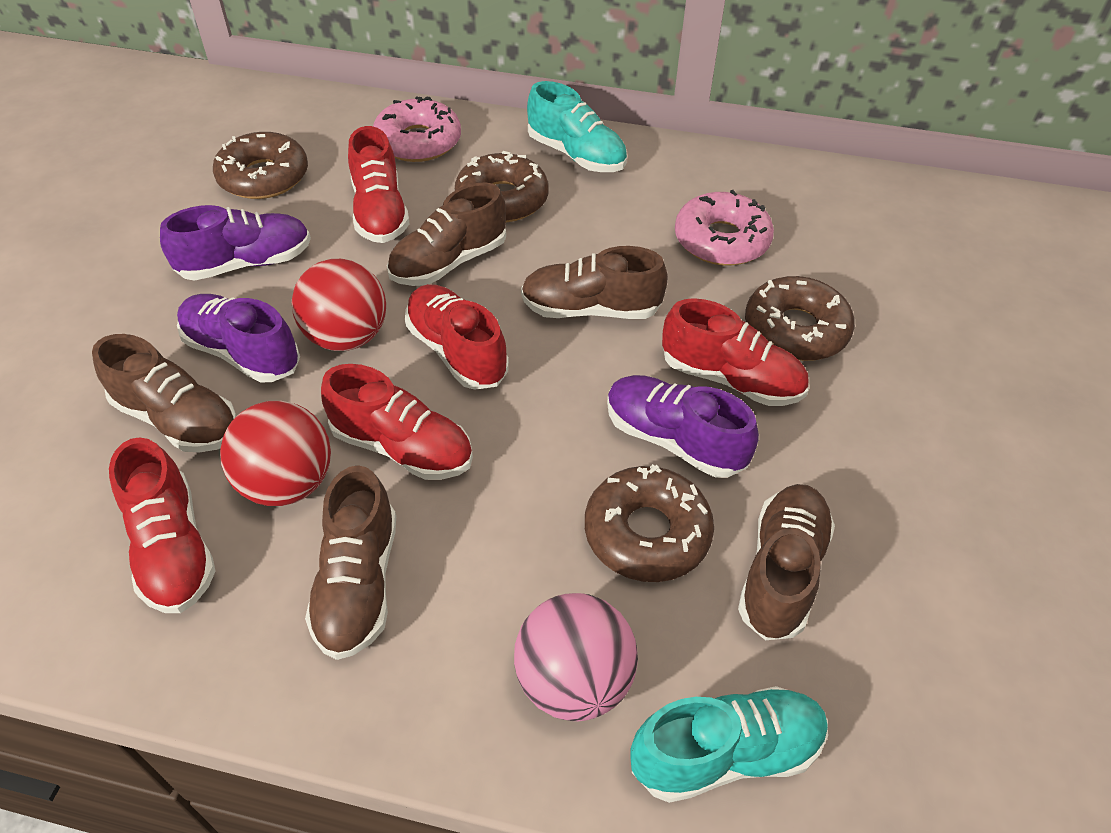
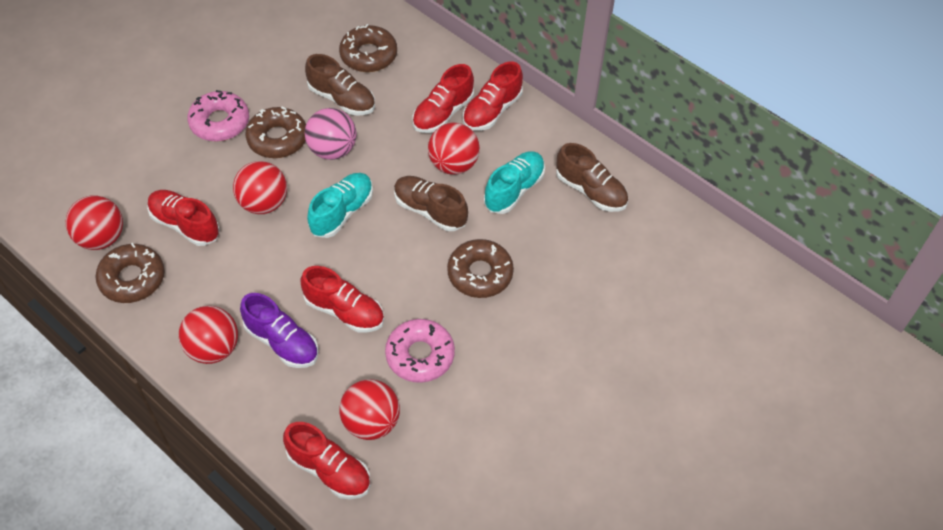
brown shoe: 5 -> 3
purple shoe: 3 -> 1
red ball: 2 -> 5

